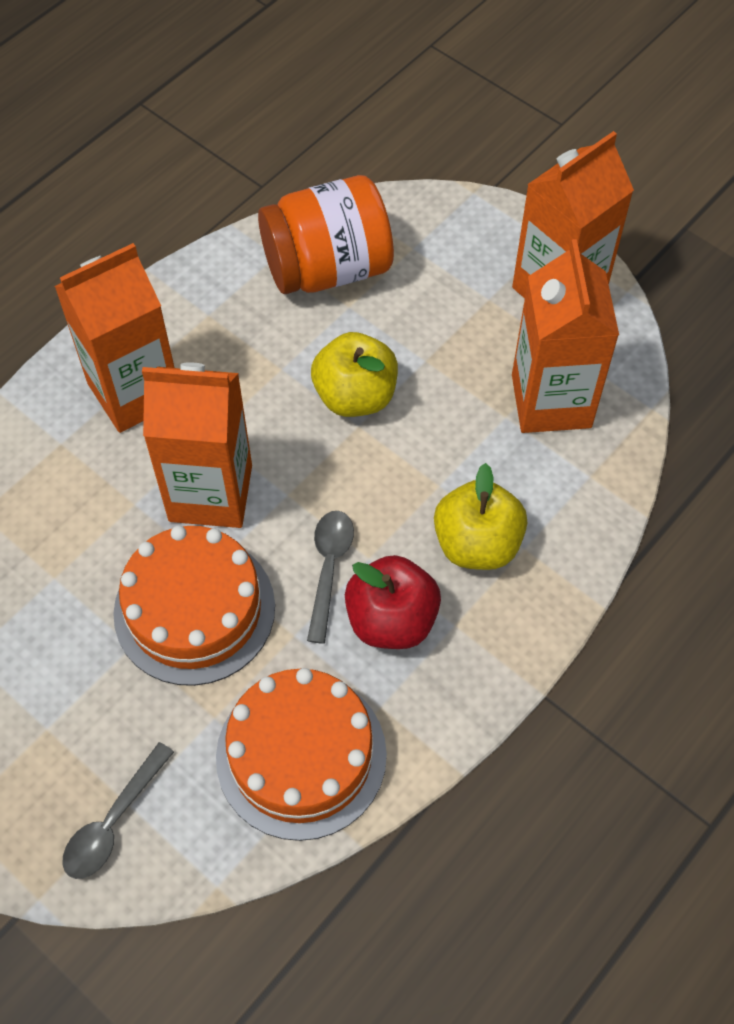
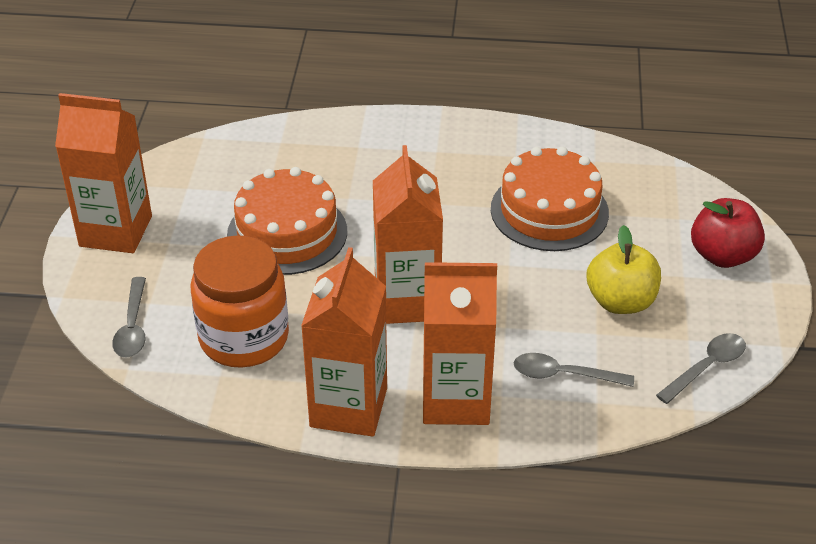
grey spoon: 2 -> 3
yellow apple: 2 -> 1

